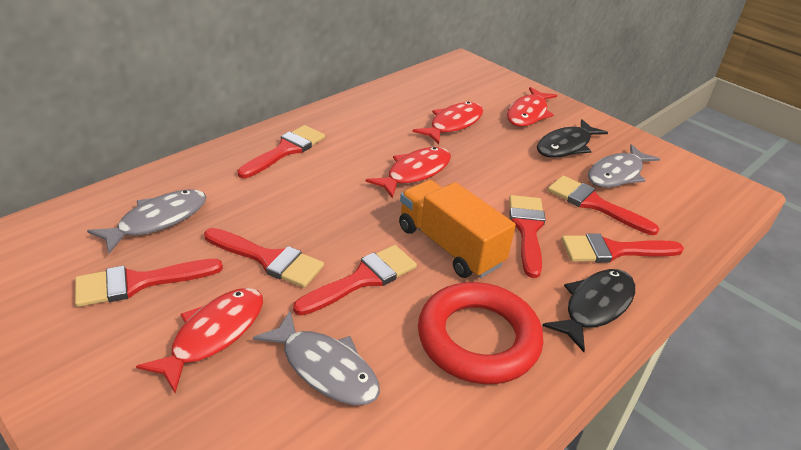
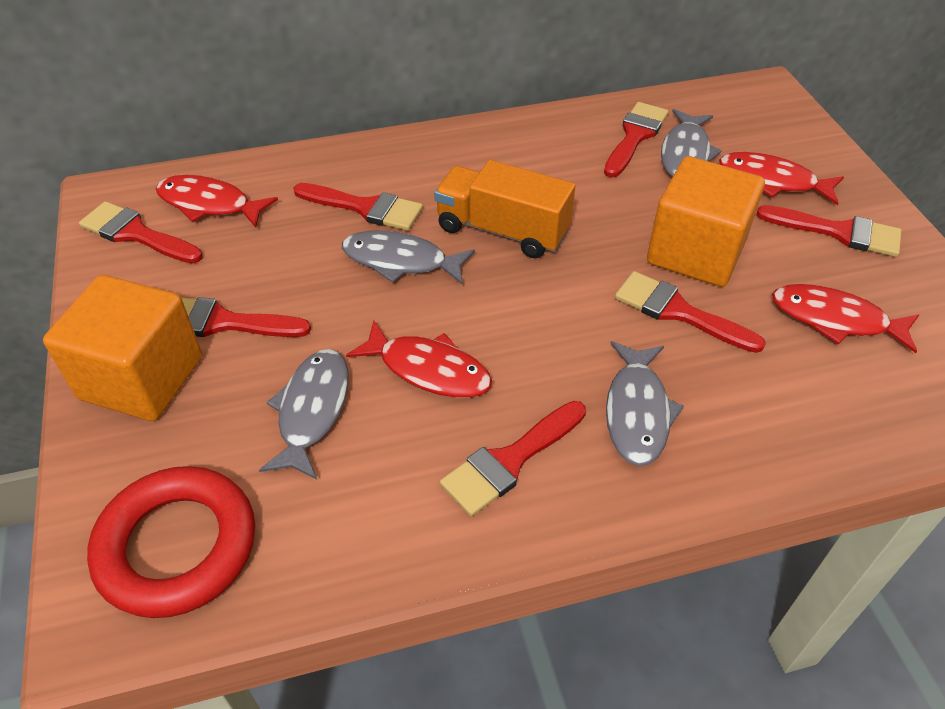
black fish: 2 -> 0
grey fish: 3 -> 4
orange cube: 0 -> 2

